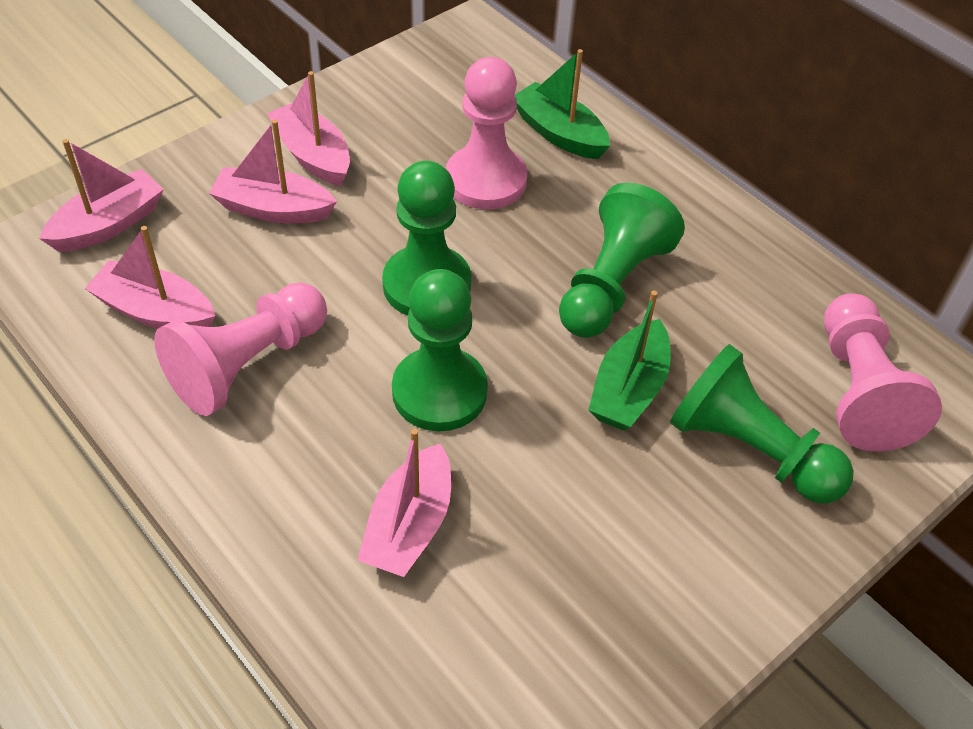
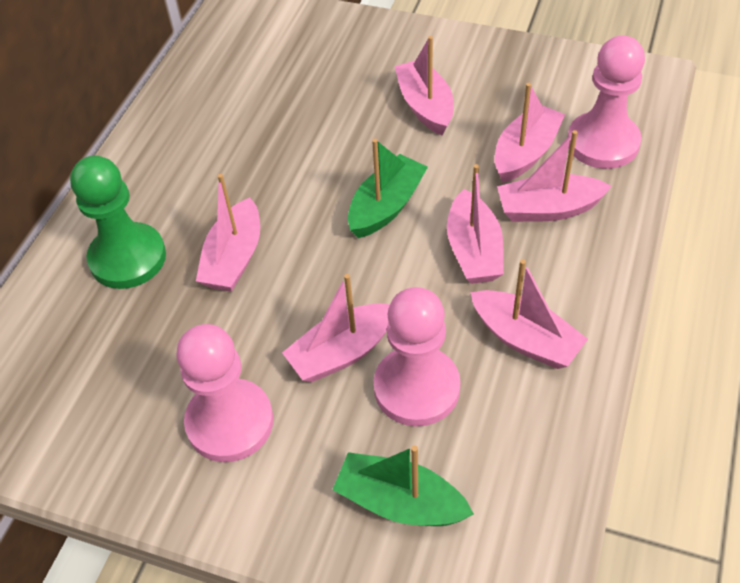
green pawn: 4 -> 1
pink boat: 5 -> 7

